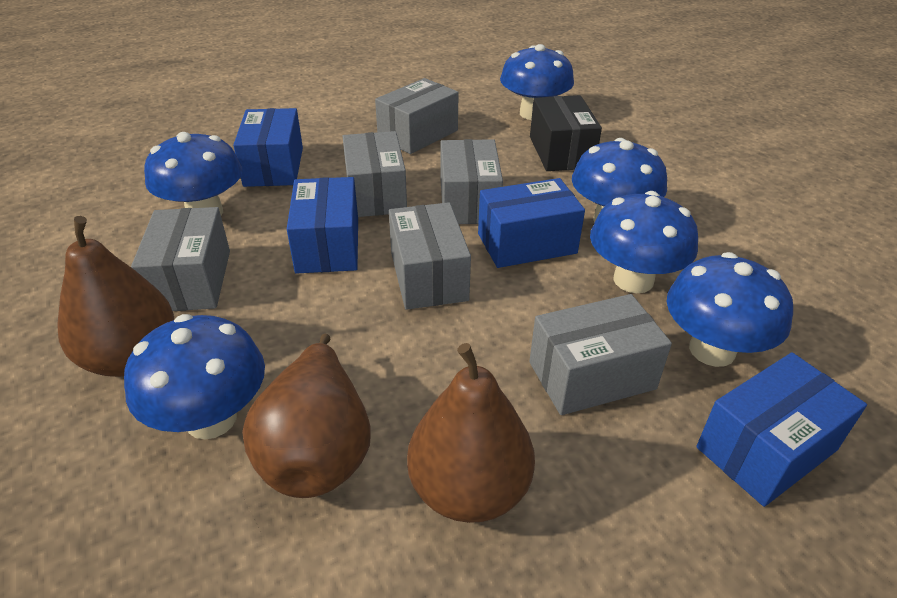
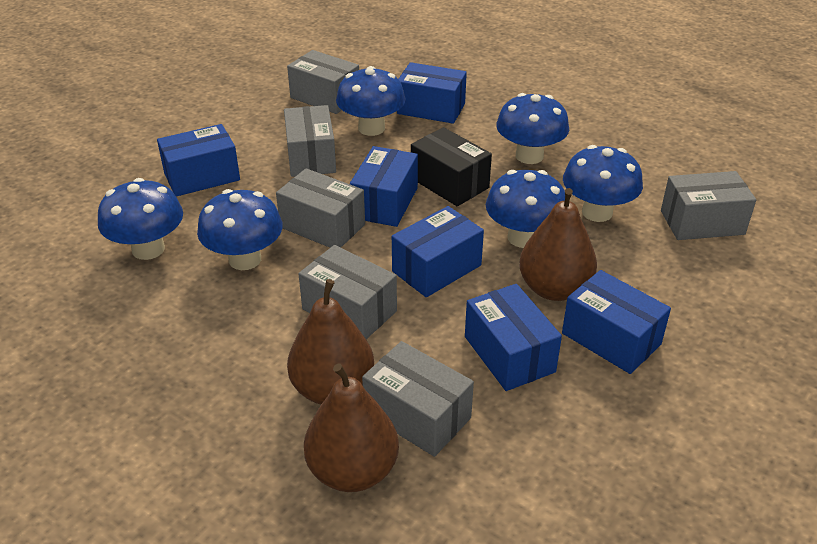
blue box: 4 -> 6

